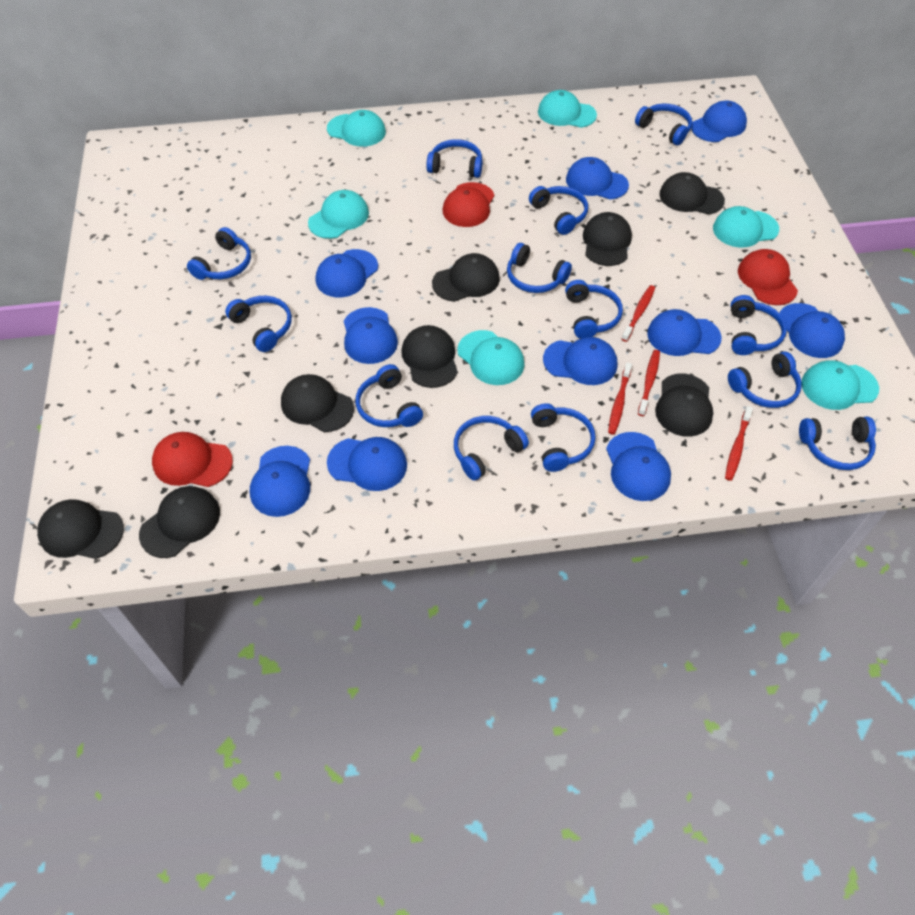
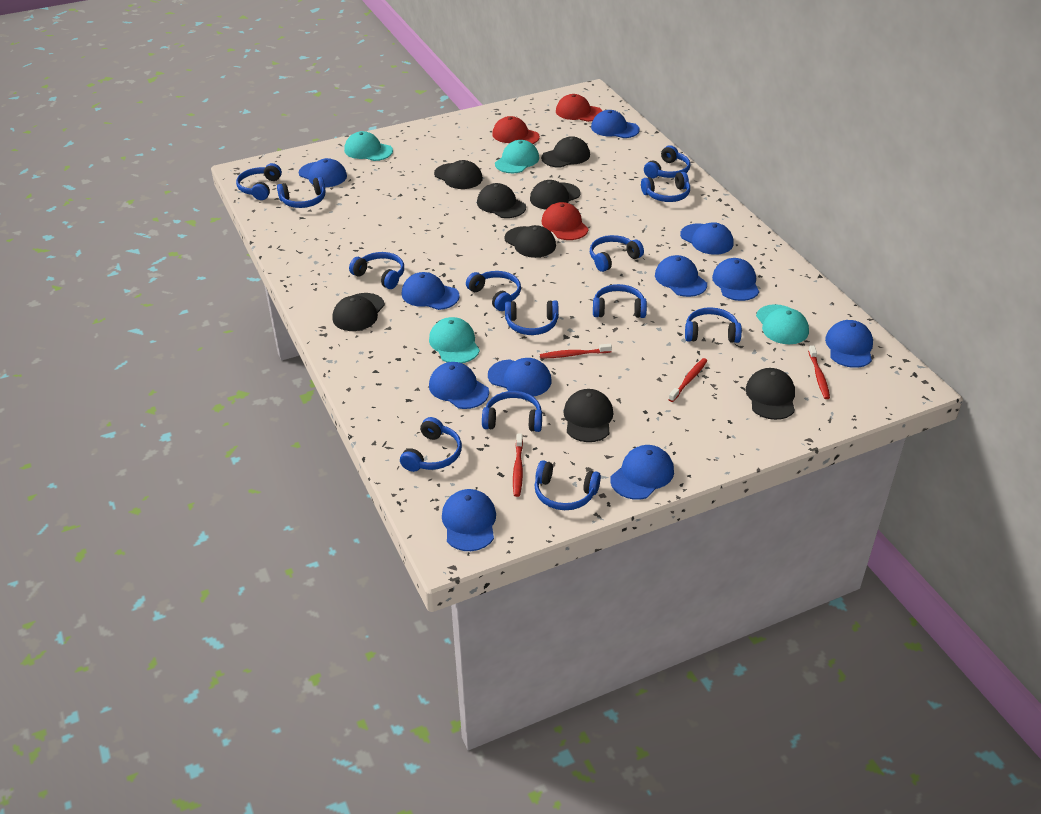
blue cap: 10 -> 11
turquoise cap: 6 -> 4

